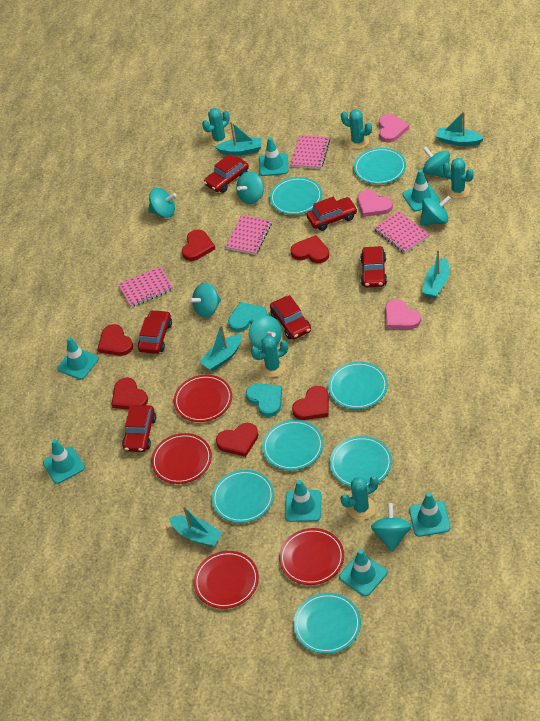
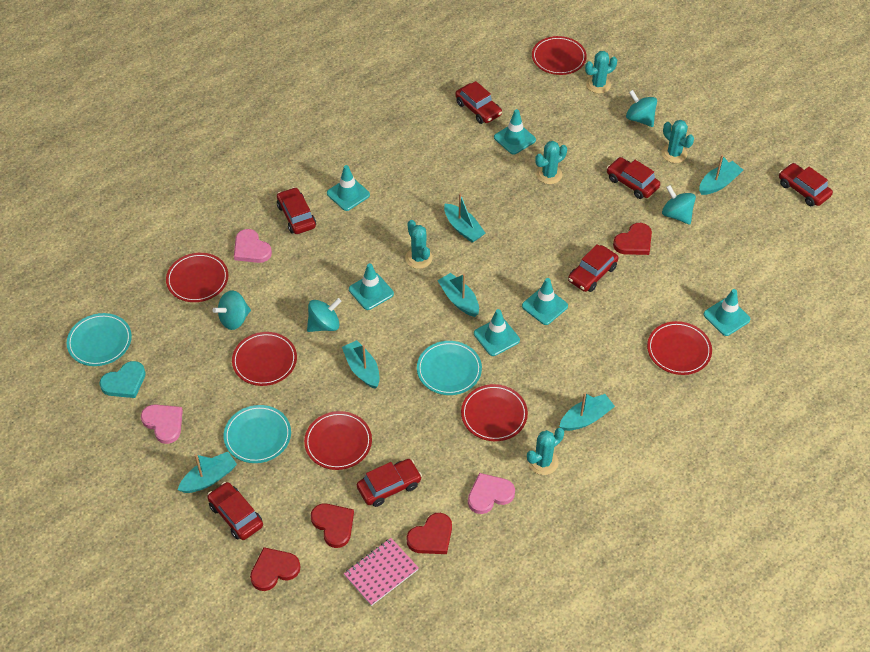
pink notebook: 4 -> 1
red car: 6 -> 7
red heart: 6 -> 4
red plate: 4 -> 6
turquoise boat: 5 -> 6
turquoise heart: 2 -> 1
turquoise plate: 7 -> 3
turquoise spinning top: 7 -> 4
turquoise traffic cone: 7 -> 6

